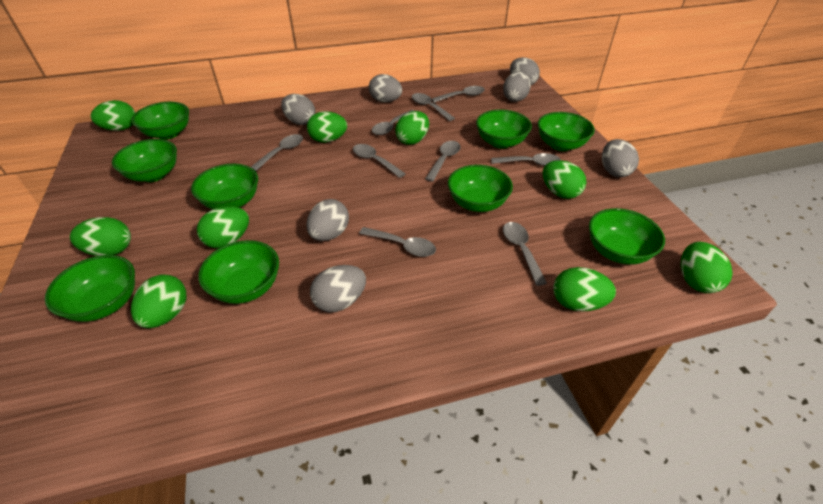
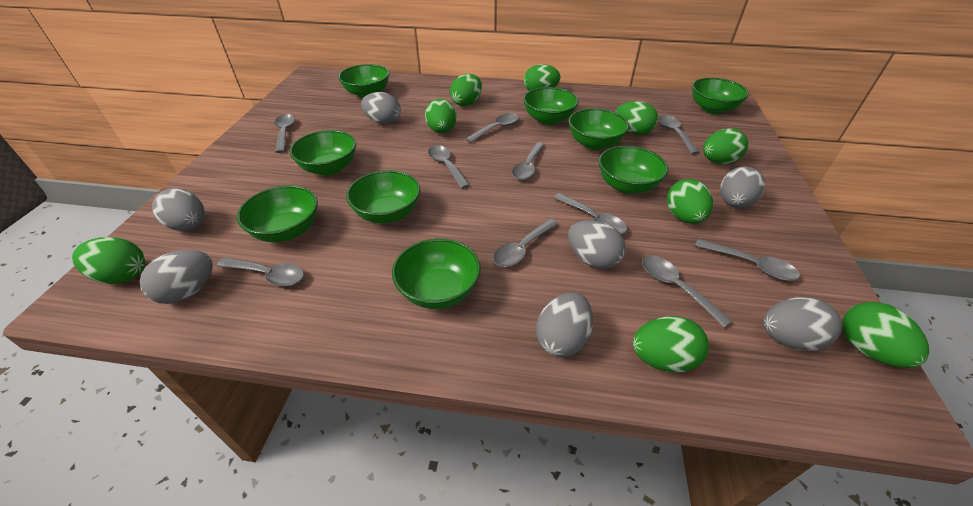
grey spoon: 9 -> 10

